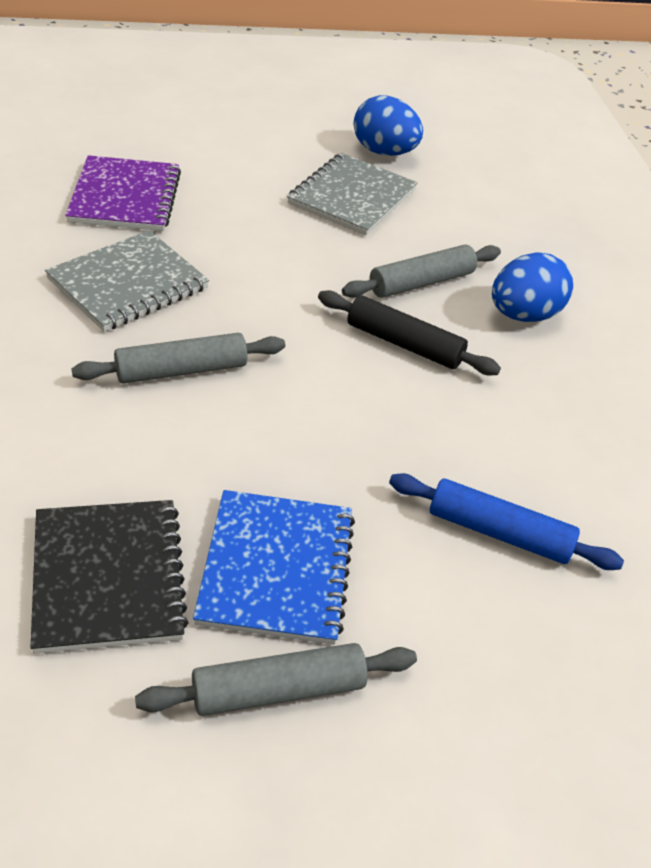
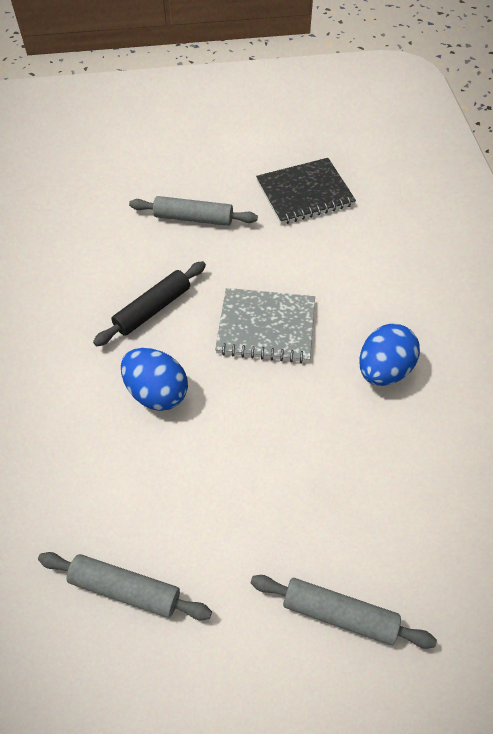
blue notebook: 1 -> 0
blue rolling pin: 1 -> 0
grey notebook: 2 -> 1
purple notebook: 1 -> 0

